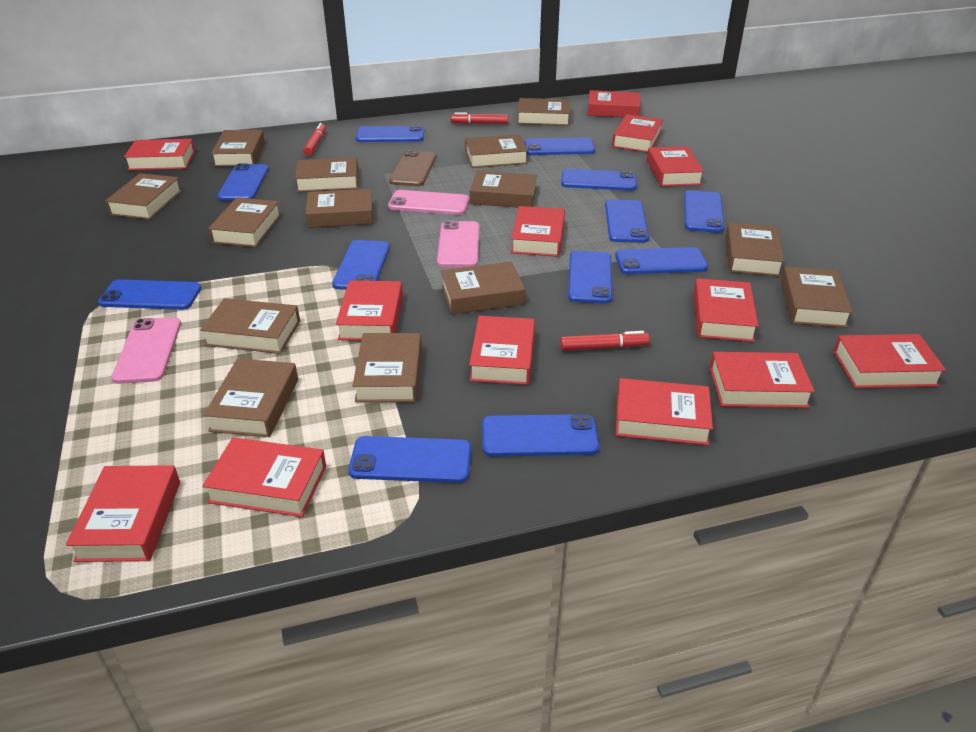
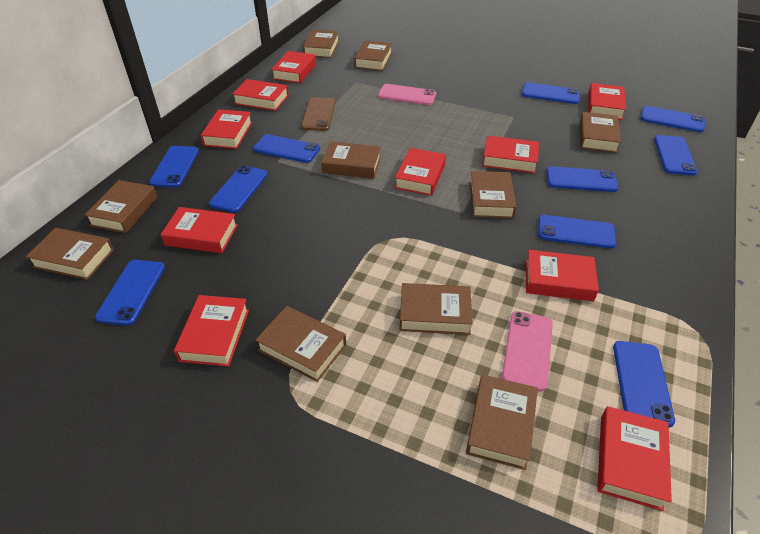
blue phone: 12 -> 10
brown book: 14 -> 10
pink phone: 3 -> 2
red book: 13 -> 10
red marker: 3 -> 0

